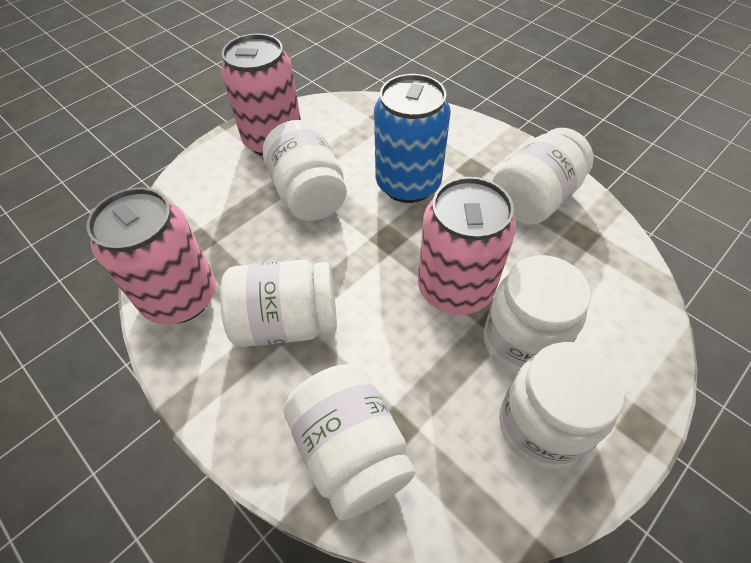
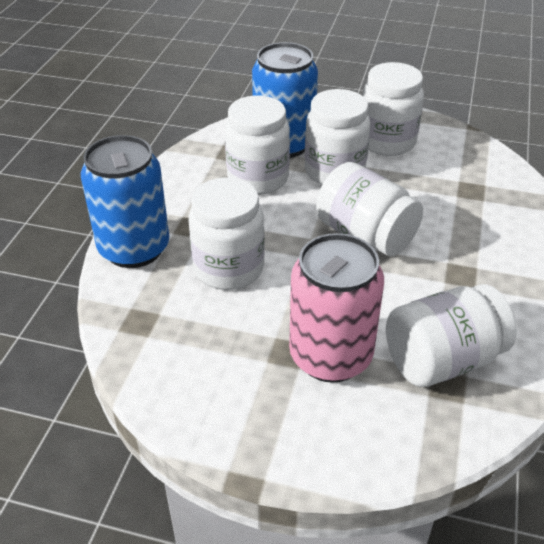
blue can: 1 -> 2
pink can: 3 -> 1

